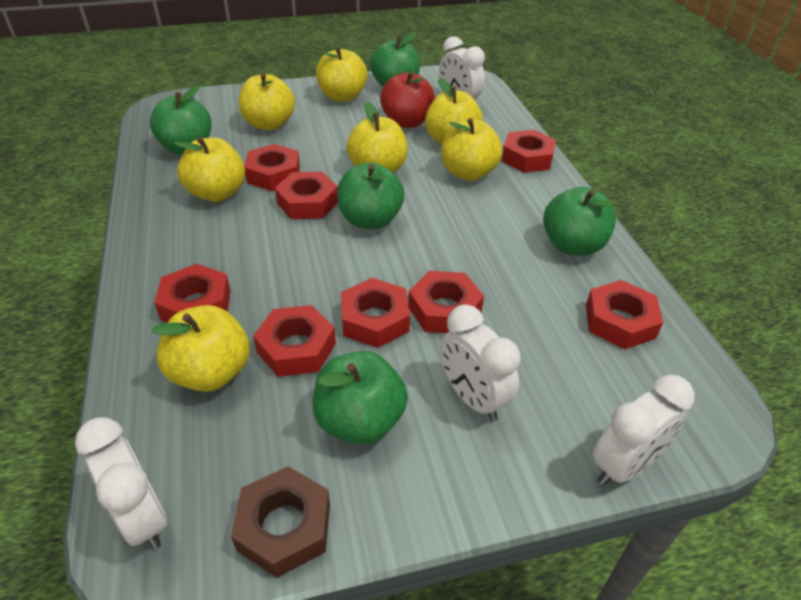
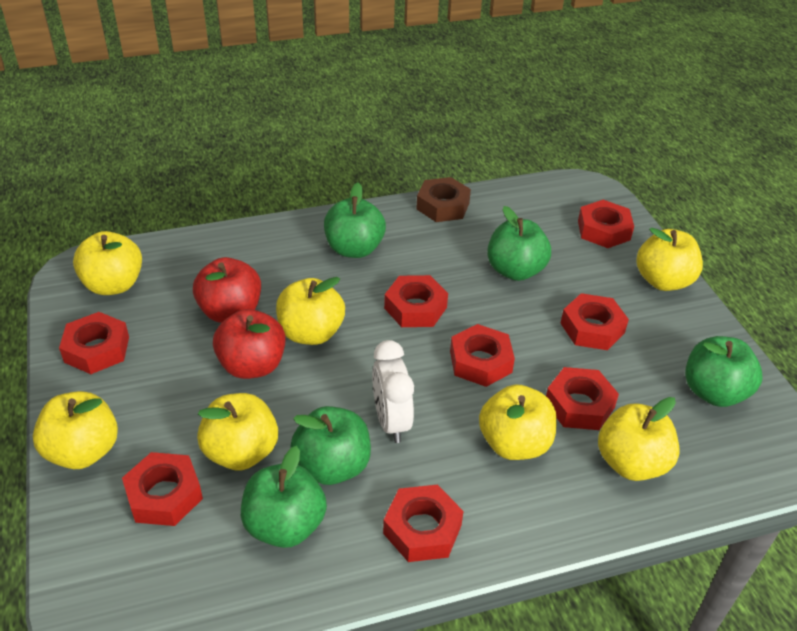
red apple: 1 -> 2
white clock: 4 -> 1

